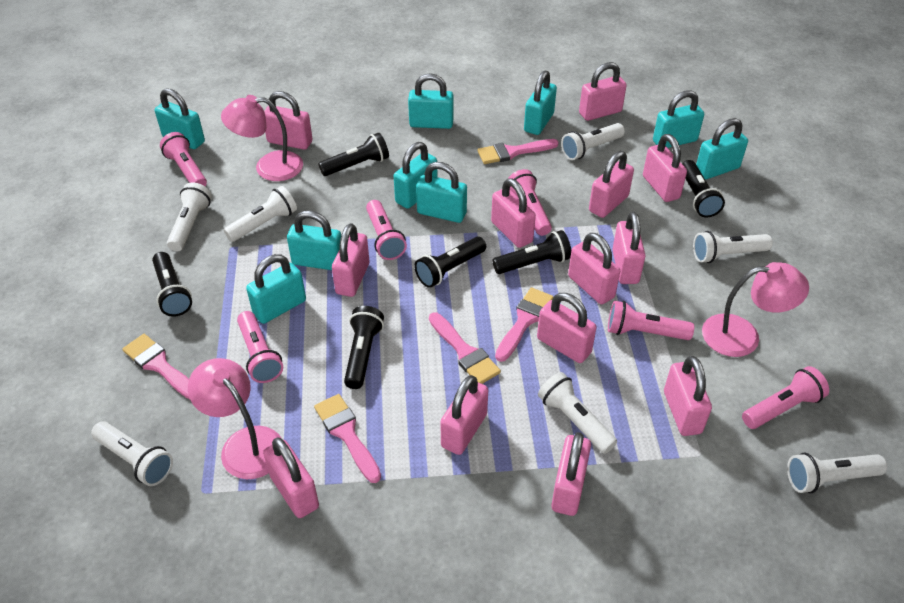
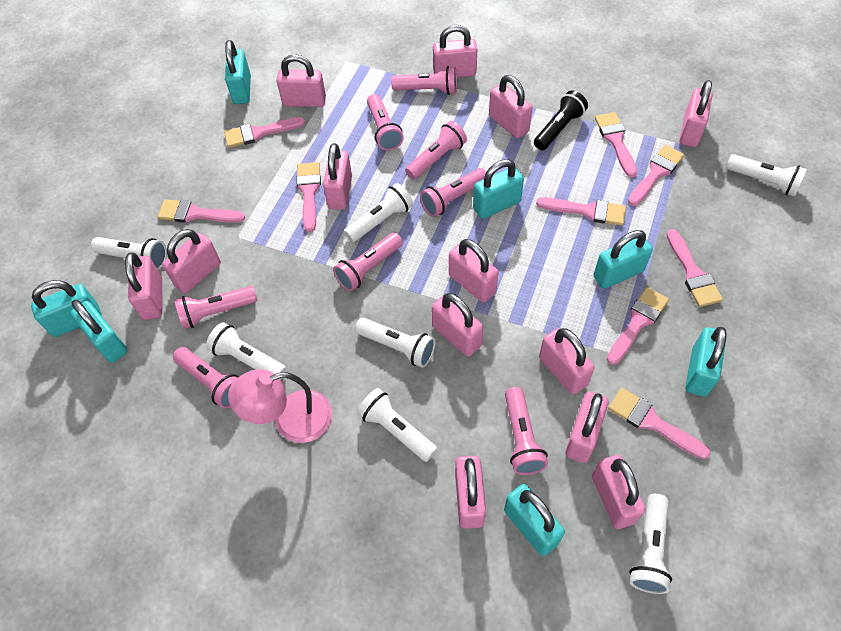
black flashlight: 6 -> 1
pink brush: 5 -> 9
pink flashlight: 6 -> 8
pink lamp: 3 -> 1
turquoise padlock: 9 -> 7

